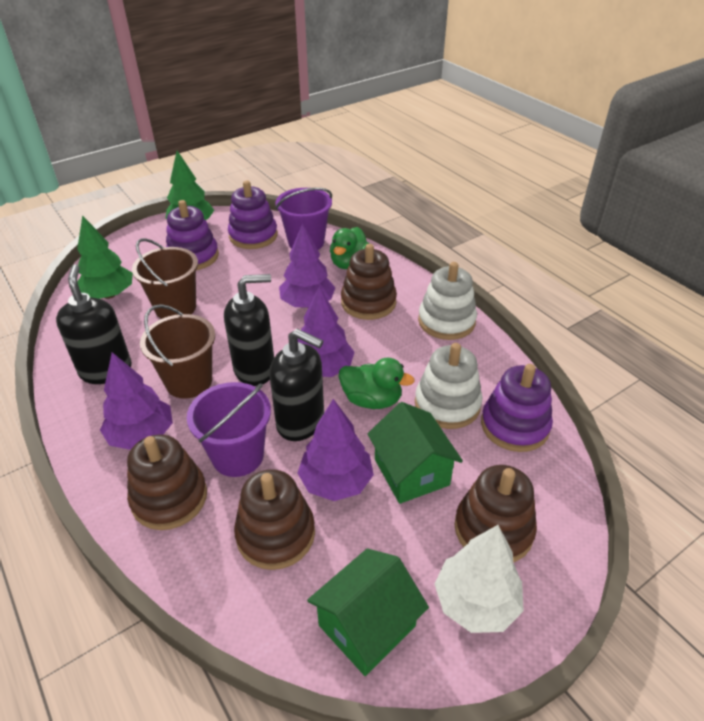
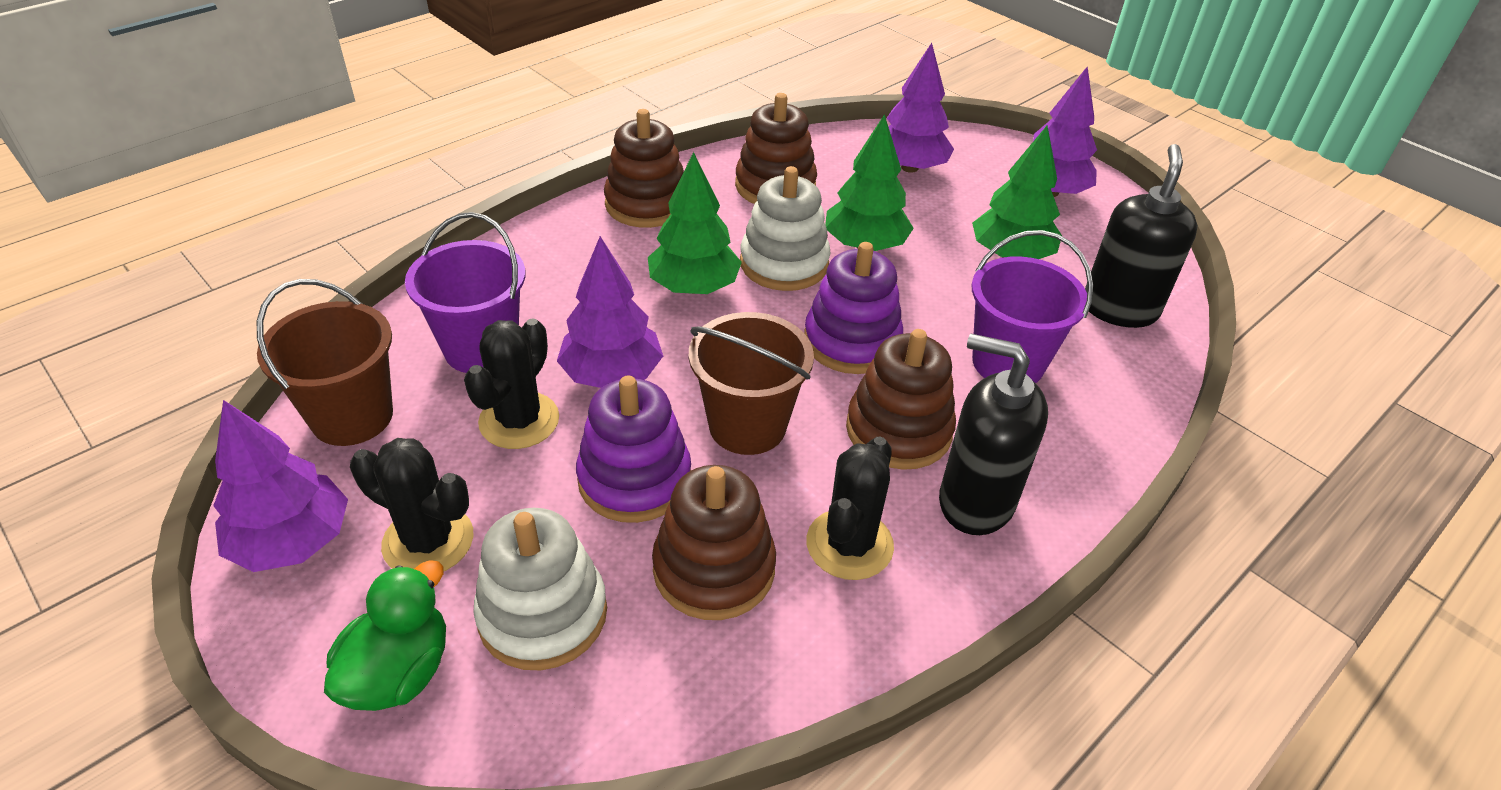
black cactus: 0 -> 3
black soap dispenser: 3 -> 2
green duck: 2 -> 1
green house: 2 -> 0
green tree: 2 -> 3
purple stacking toy: 3 -> 2
white tree: 1 -> 0

